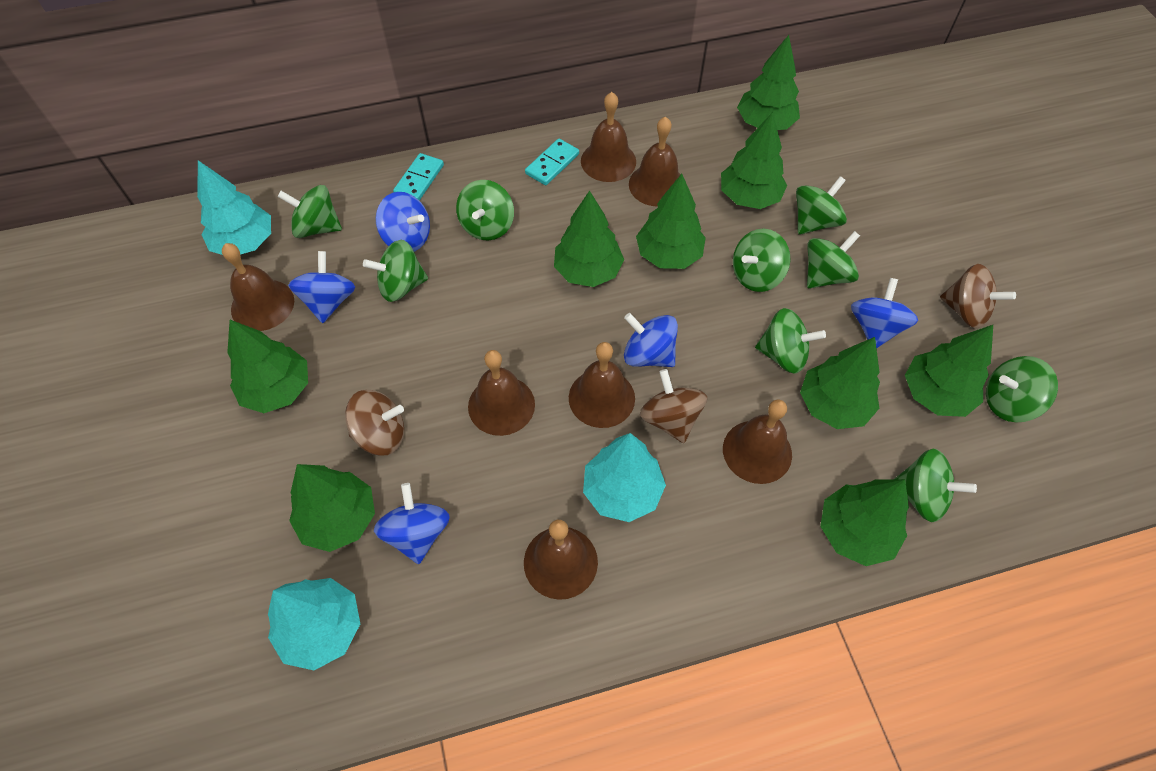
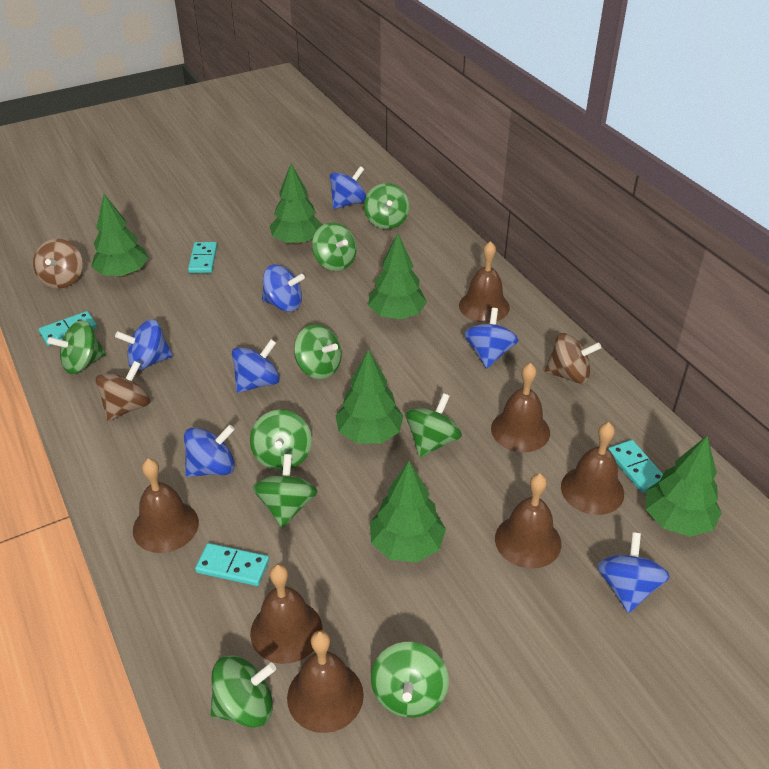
blue spinning top: 5 -> 7
green tree: 9 -> 6
turquoise domino: 2 -> 4
turquoise tree: 3 -> 0

